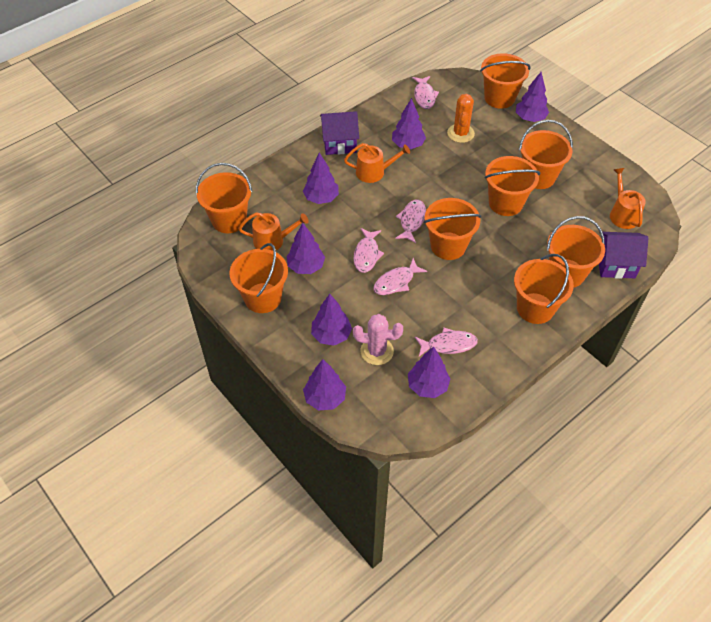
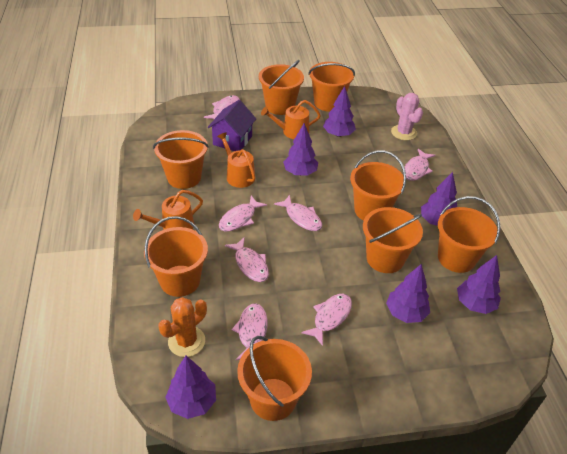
pink fish: 5 -> 7
purple house: 2 -> 1
purple tree: 7 -> 6

